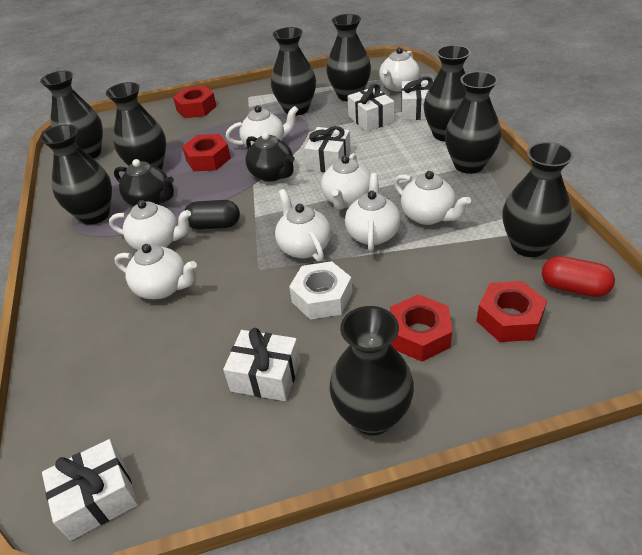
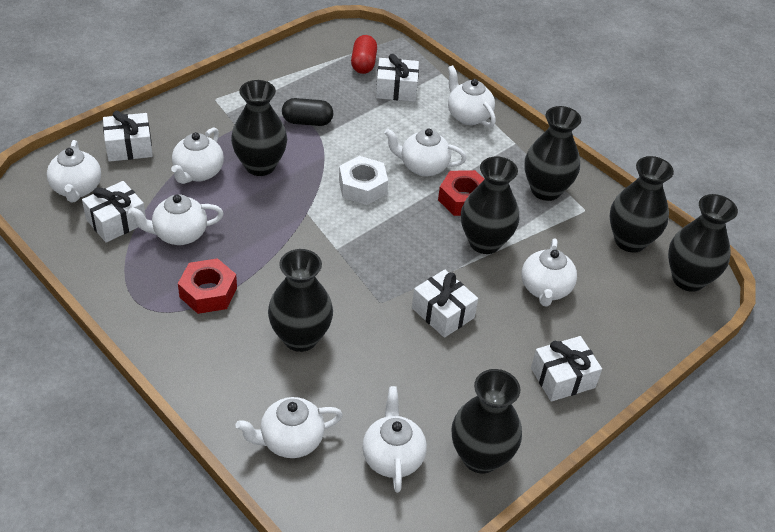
black teapot: 2 -> 0
black vase: 9 -> 7
red nut: 4 -> 2

